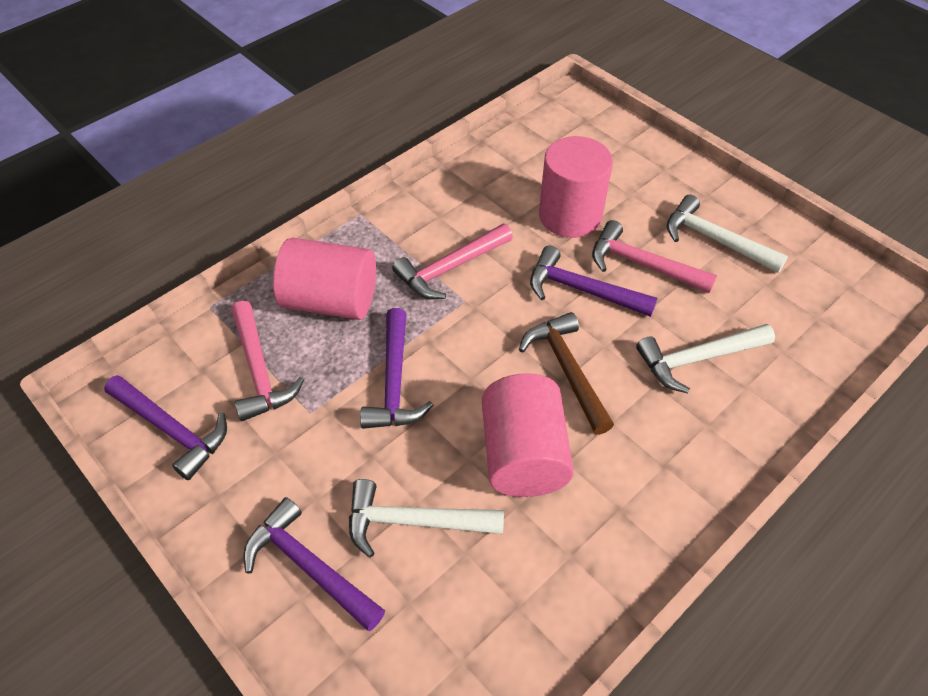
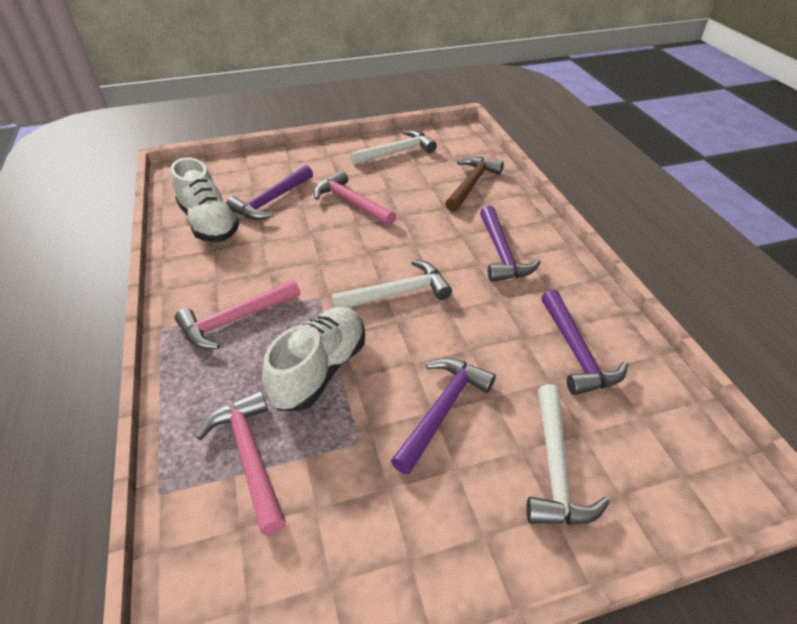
pink cylinder: 3 -> 0
white shoe: 0 -> 2

